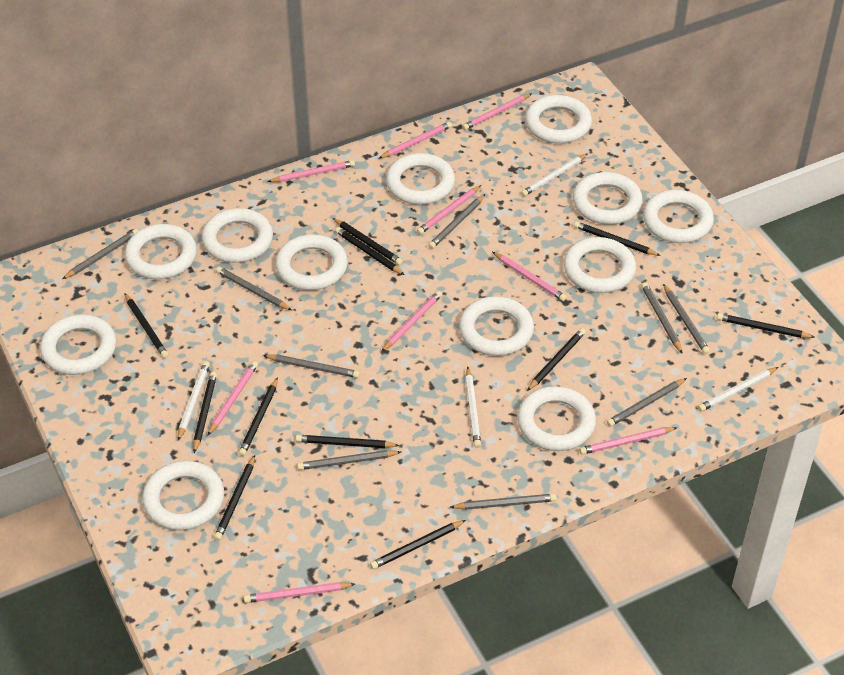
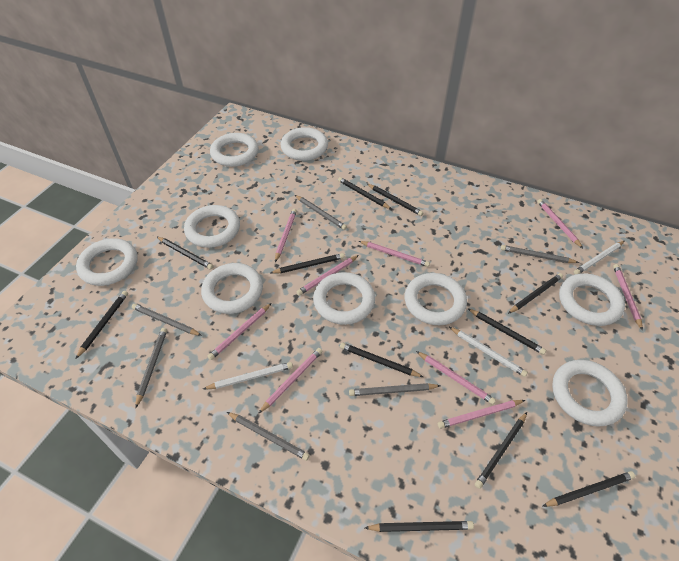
grey pencil: 9 -> 6
white pencil: 4 -> 3
white ring: 12 -> 9

